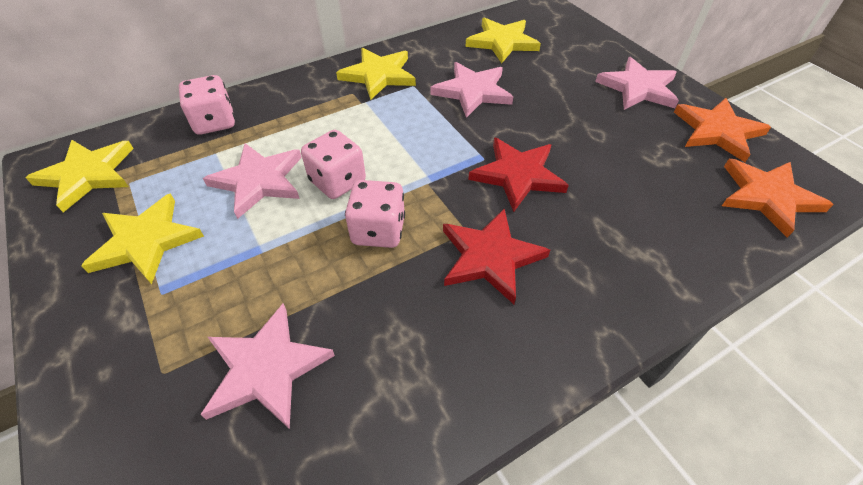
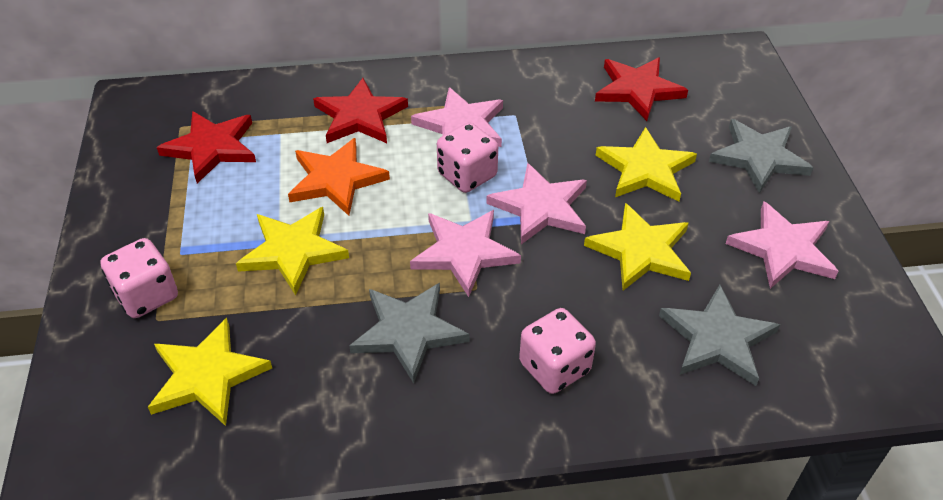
grey star: 0 -> 3
orange star: 2 -> 1
red star: 2 -> 3

